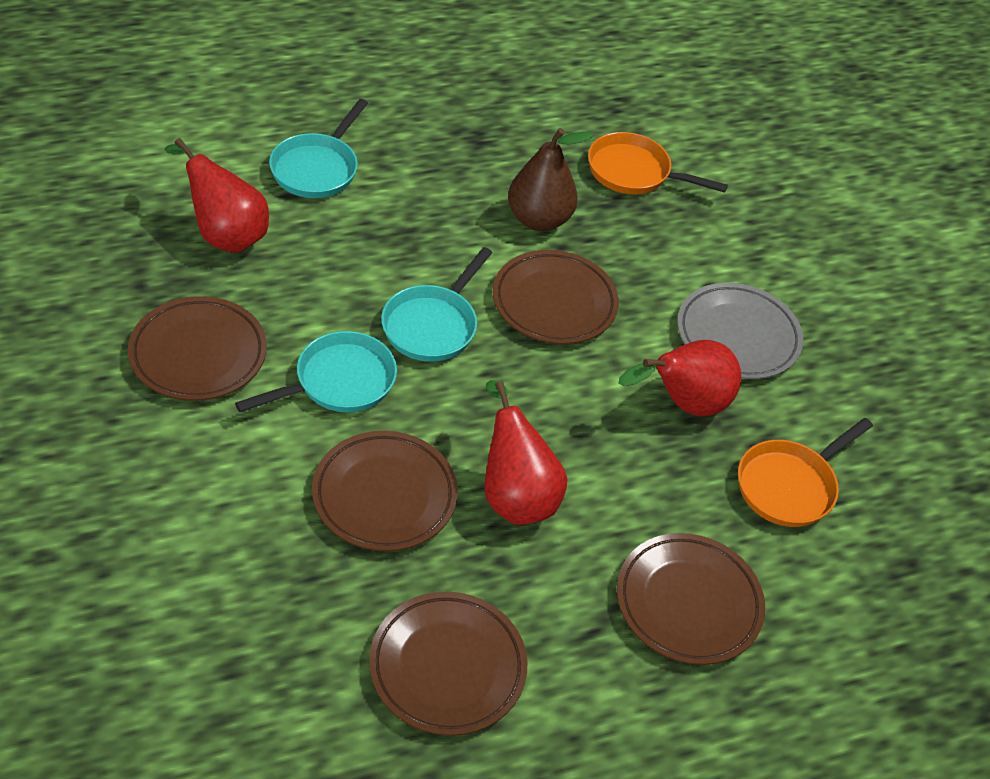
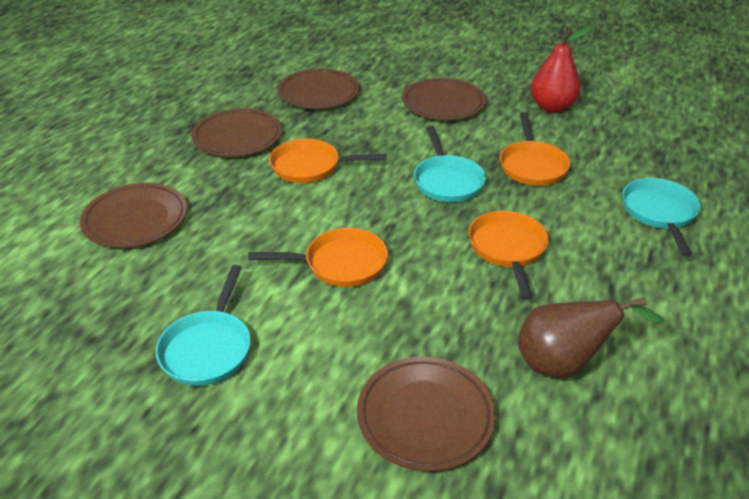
grey plate: 1 -> 0
orange pan: 2 -> 4
red pear: 3 -> 1

